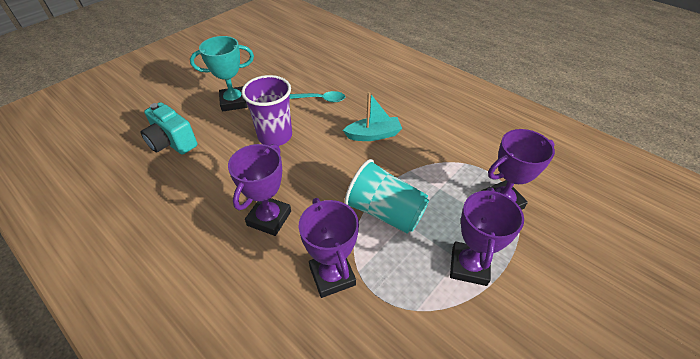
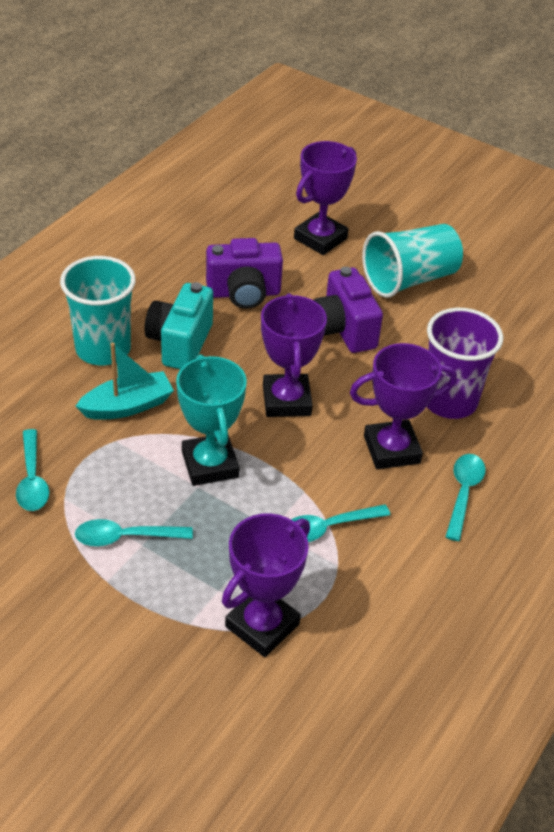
purple camera: 0 -> 2
turquoise cup: 1 -> 2
turquoise spoon: 1 -> 4

